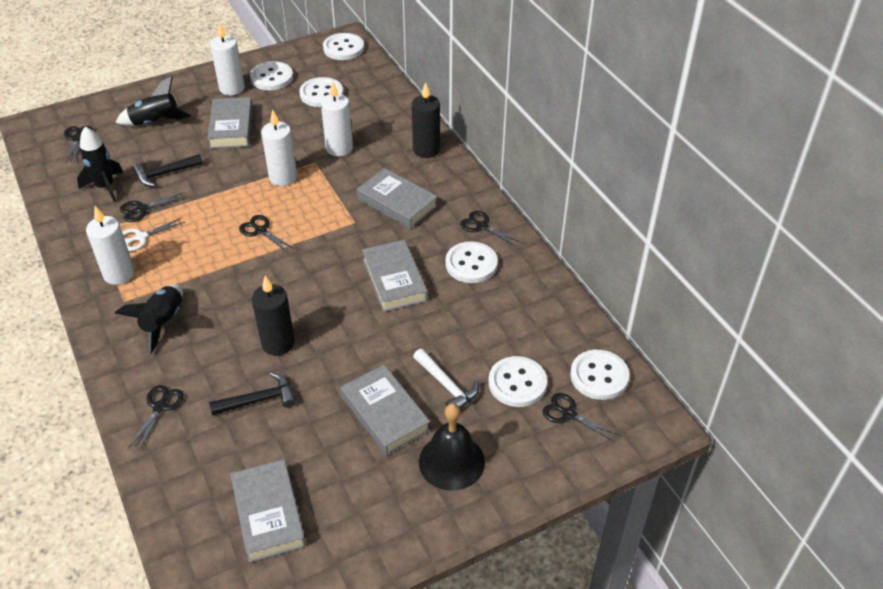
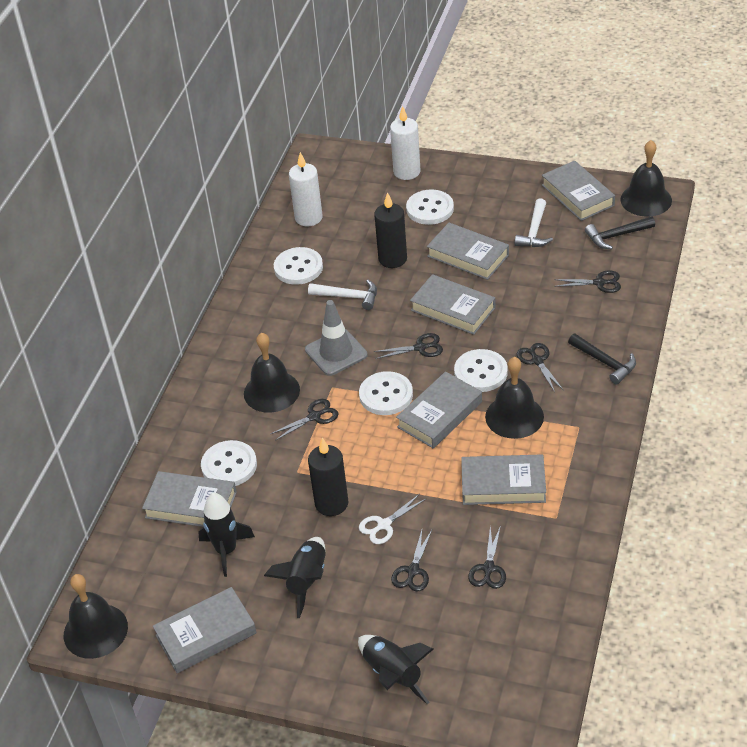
black bell: 1 -> 4
grey book: 5 -> 7
grey traffic cone: 0 -> 1
white button: 6 -> 5
white candle: 4 -> 2
white hammer: 1 -> 2

